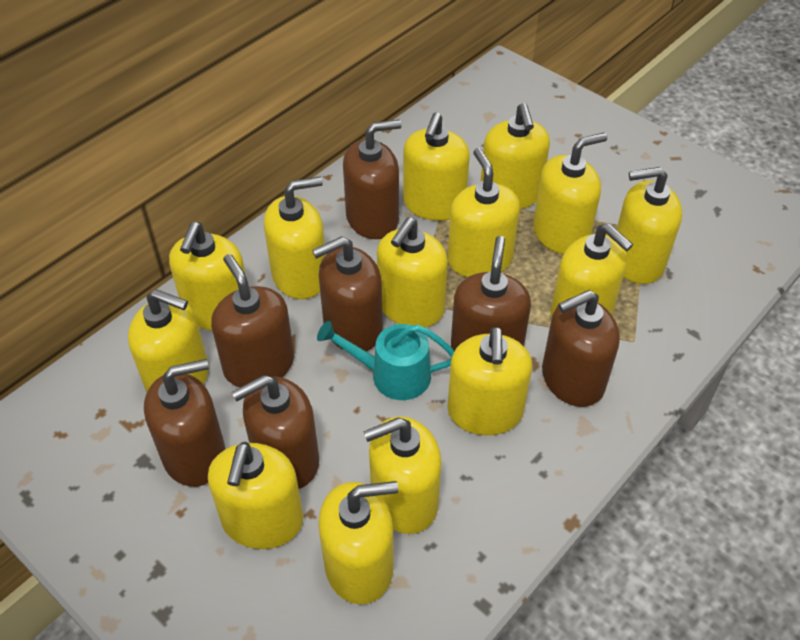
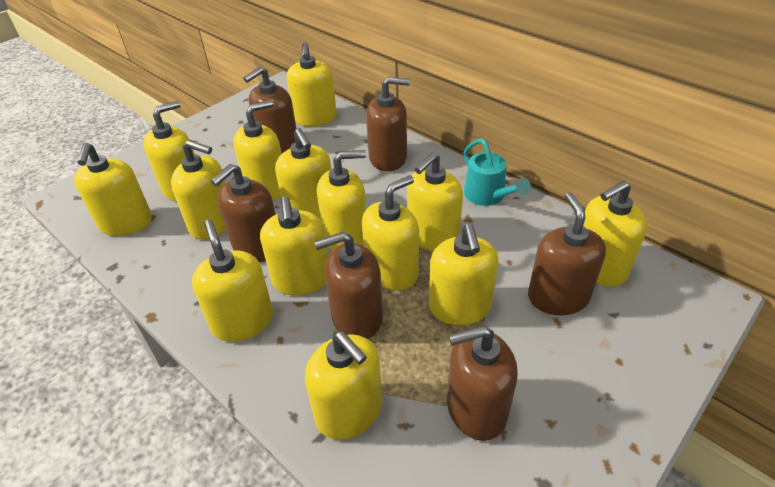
brown soap dispenser: 7 -> 6

